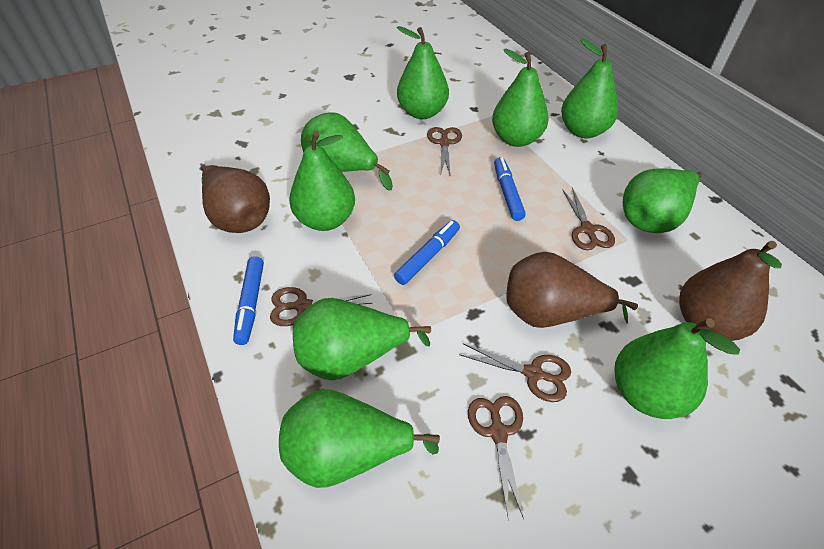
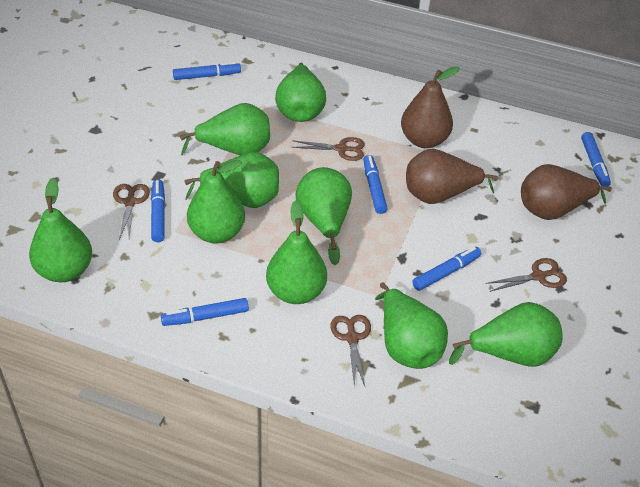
blue marker: 3 -> 6
brown scissors: 5 -> 4

